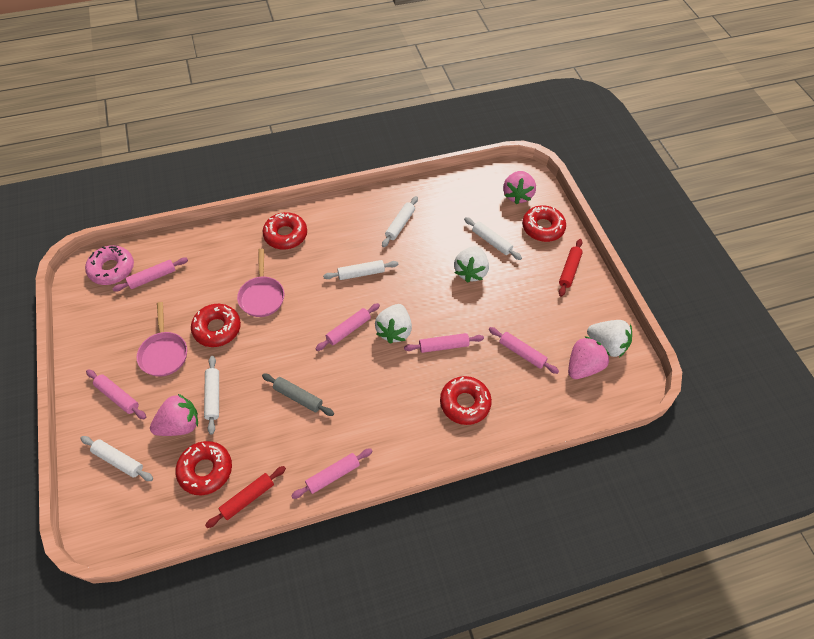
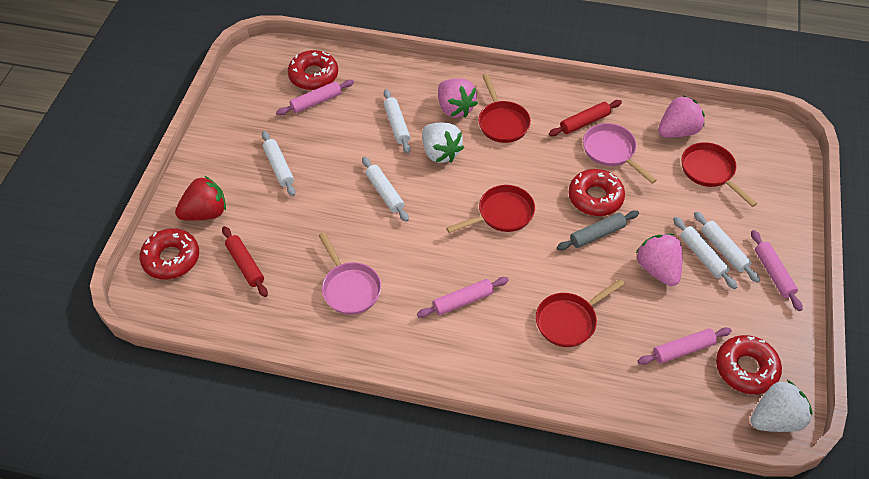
pink donut: 1 -> 0
pink rolling pin: 6 -> 4
red donut: 5 -> 4
red pan: 0 -> 4
red strawberry: 0 -> 1
white strawberry: 3 -> 2

